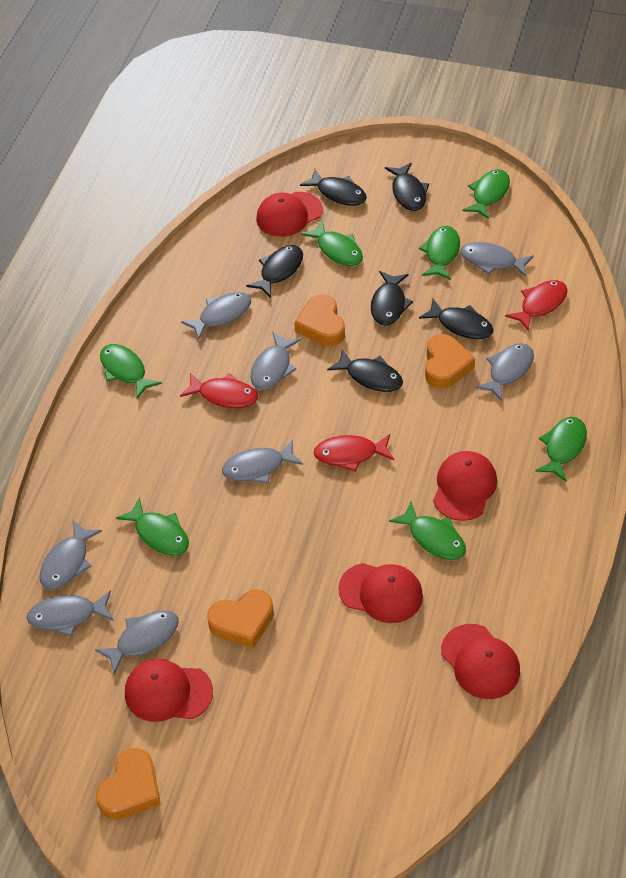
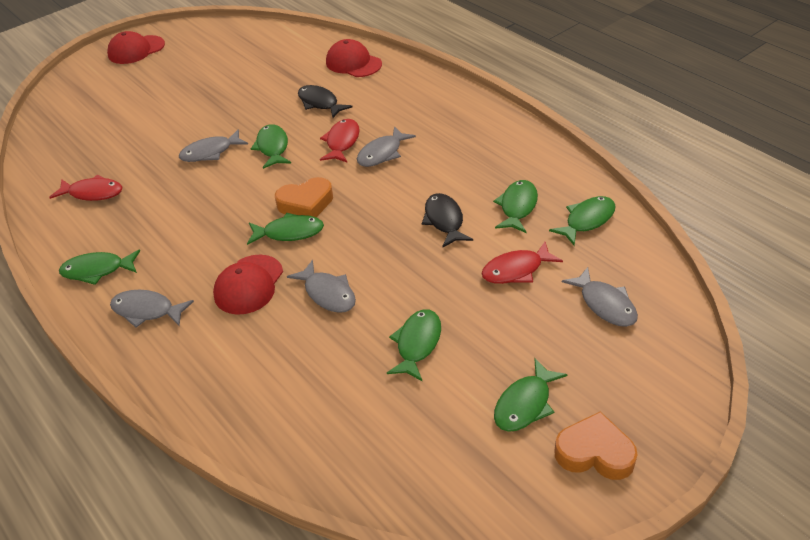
black fish: 6 -> 2
grey fish: 8 -> 5
orange heart: 4 -> 2
red cap: 5 -> 3

